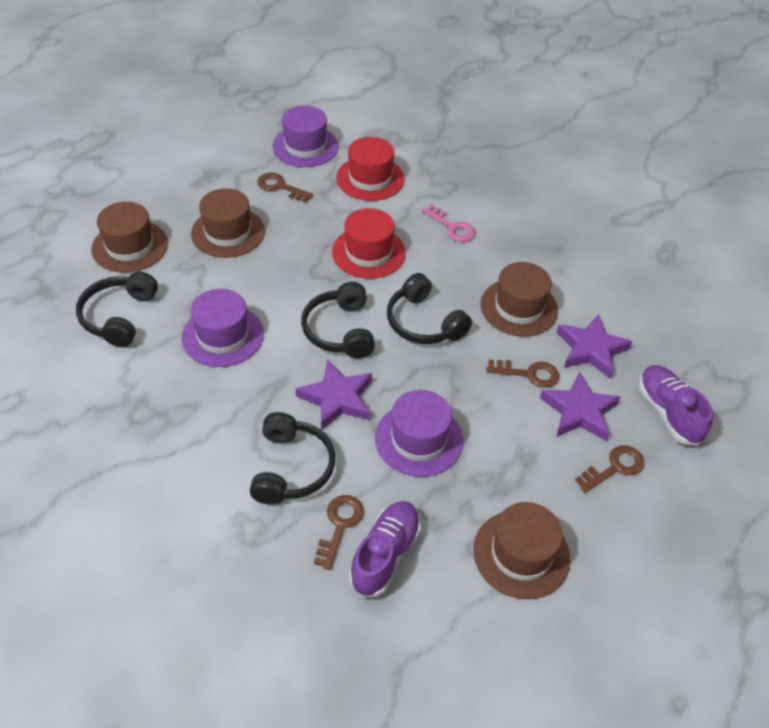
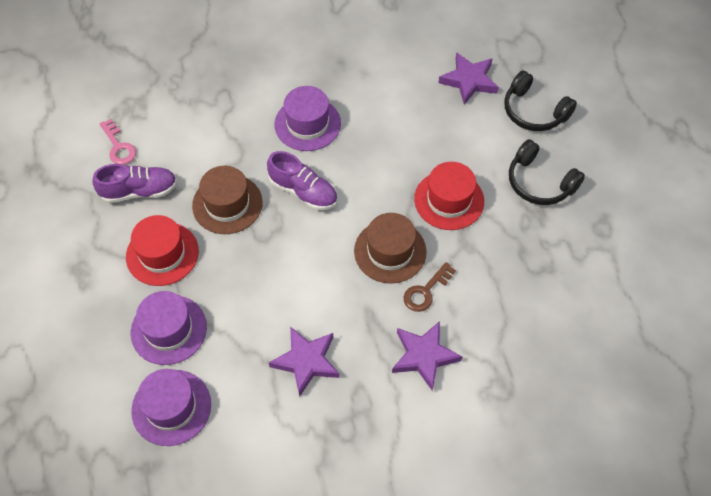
black headphones: 4 -> 2
brown hat: 4 -> 2
brown key: 4 -> 1

